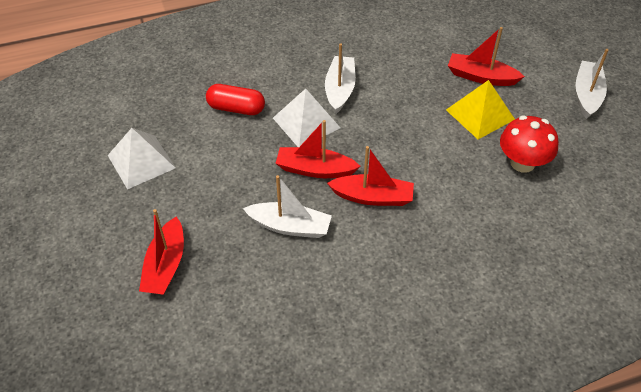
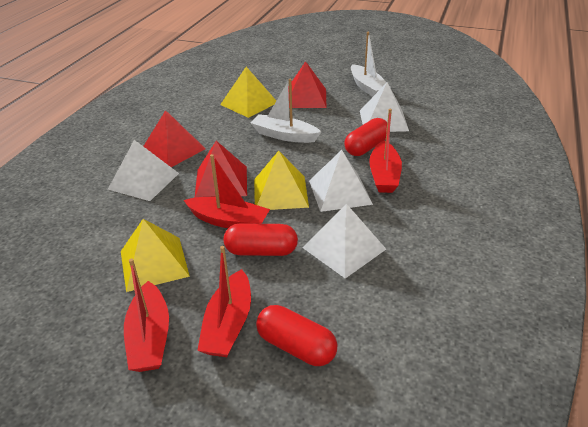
red capsule: 1 -> 3
red mushroom: 1 -> 0
red pyramid: 0 -> 3
white boat: 3 -> 2
white pyramid: 2 -> 4
yellow pyramid: 1 -> 3

